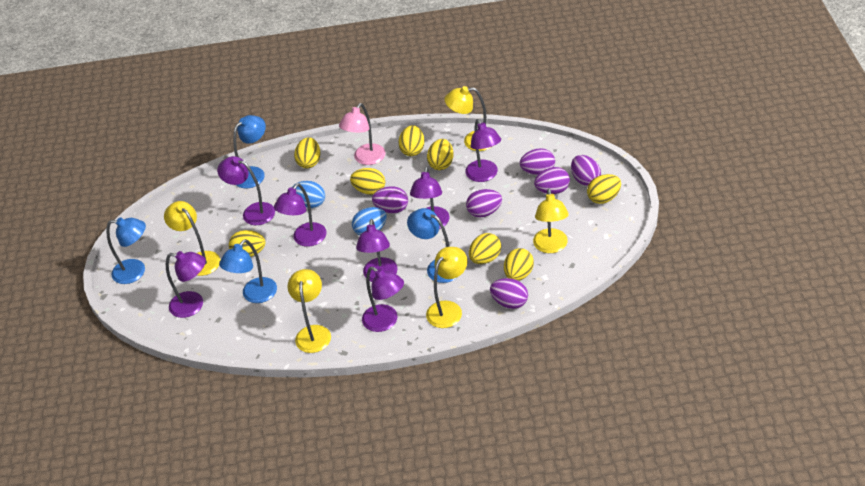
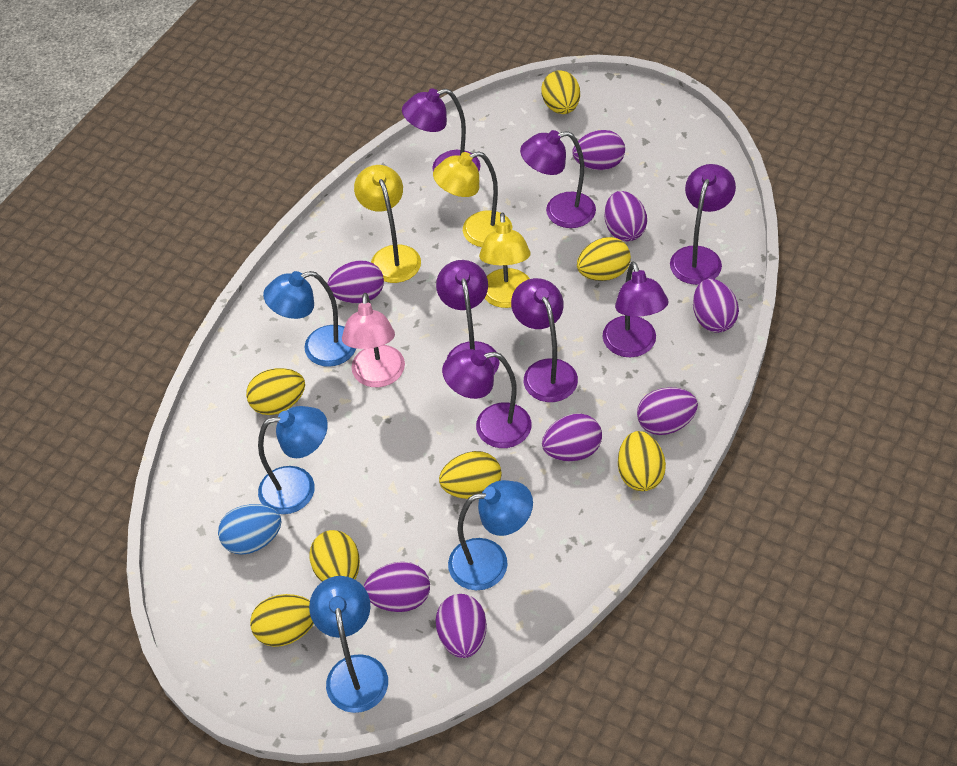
blue egg: 2 -> 1
purple egg: 6 -> 8
yellow egg: 8 -> 7
yellow lamp: 5 -> 3

